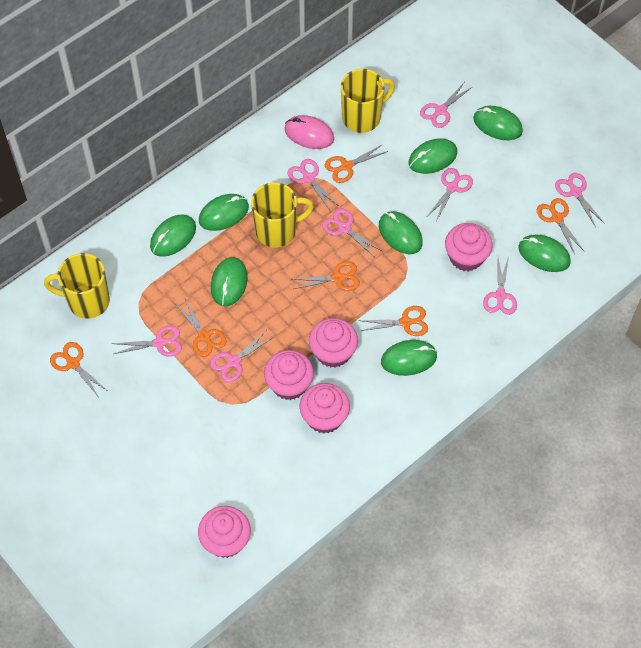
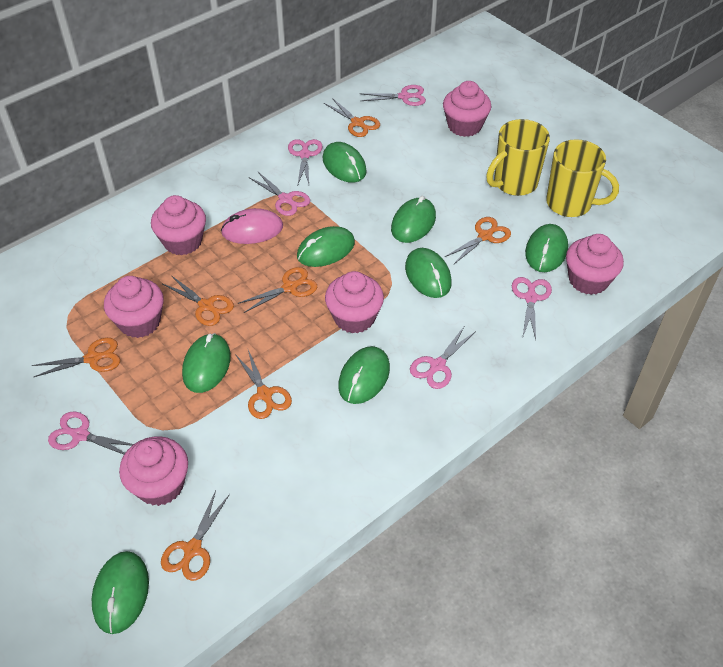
orange scissors: 6 -> 7
pink cupcake: 5 -> 6
pink scissors: 8 -> 6
yellow mug: 3 -> 2

